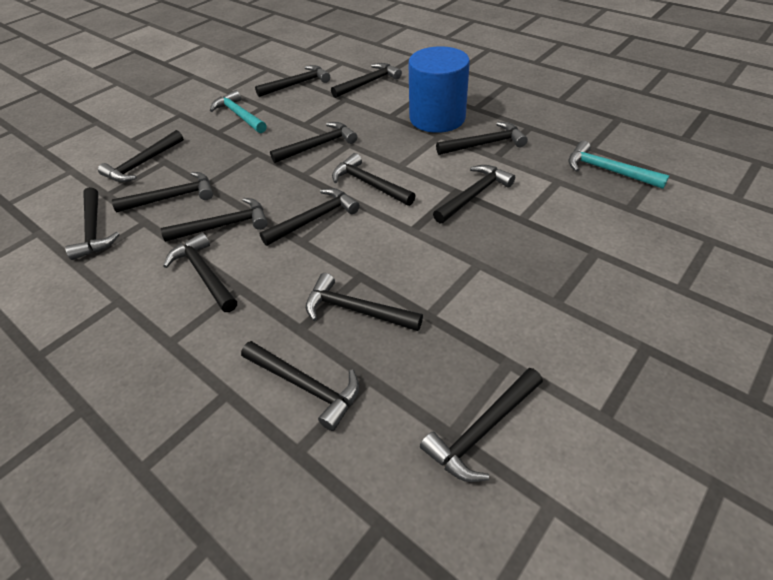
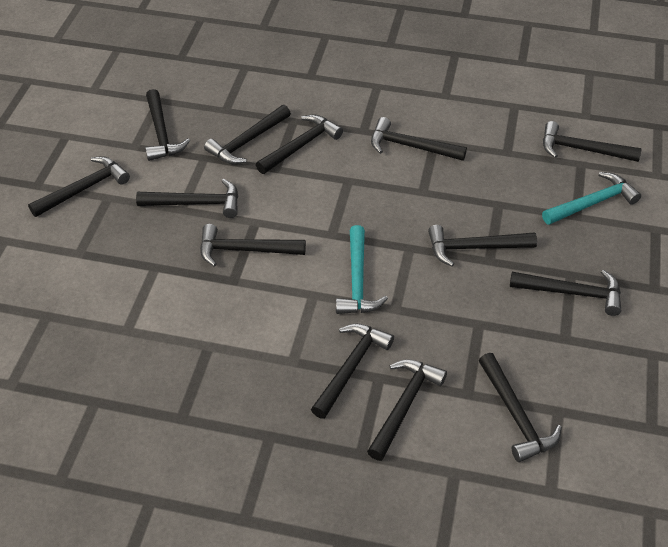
black hammer: 15 -> 13
blue cylinder: 1 -> 0

